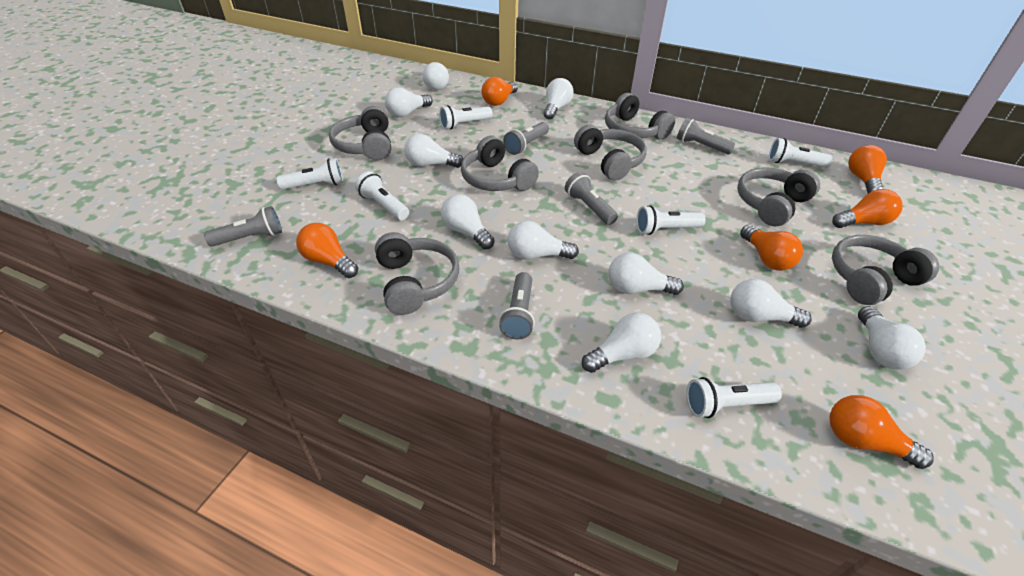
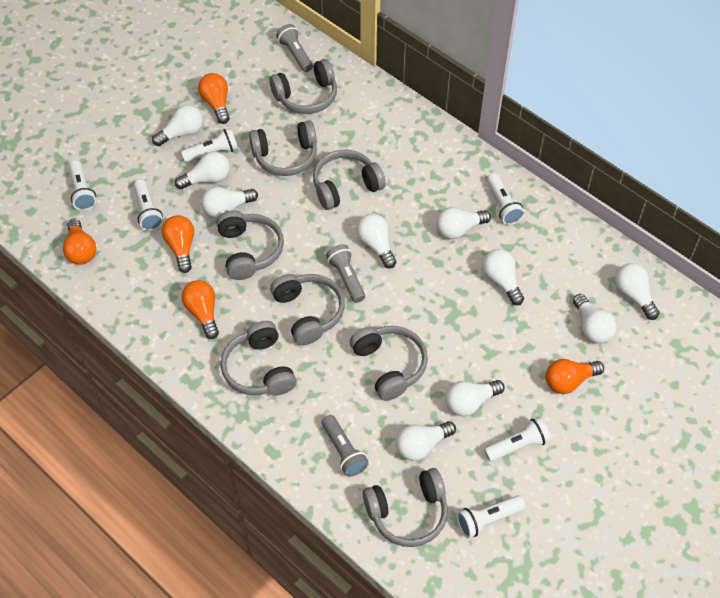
grey flashlight: 5 -> 3
grey headphones: 7 -> 8
orange light bulb: 6 -> 5

